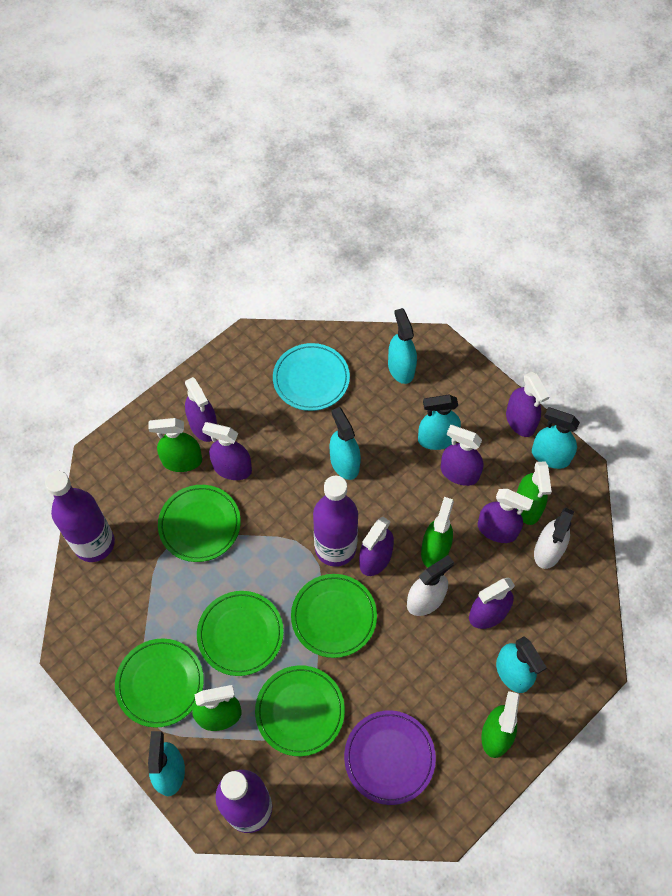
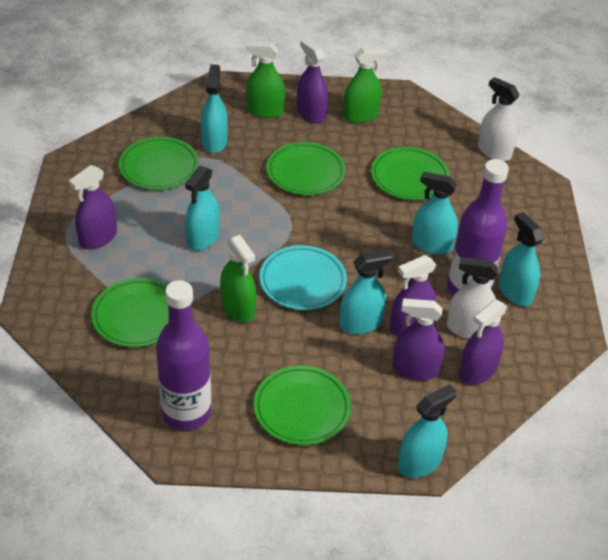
green spray bottle: 5 -> 3
purple bottle: 3 -> 2
purple plate: 1 -> 0
purple spray bottle: 7 -> 5

